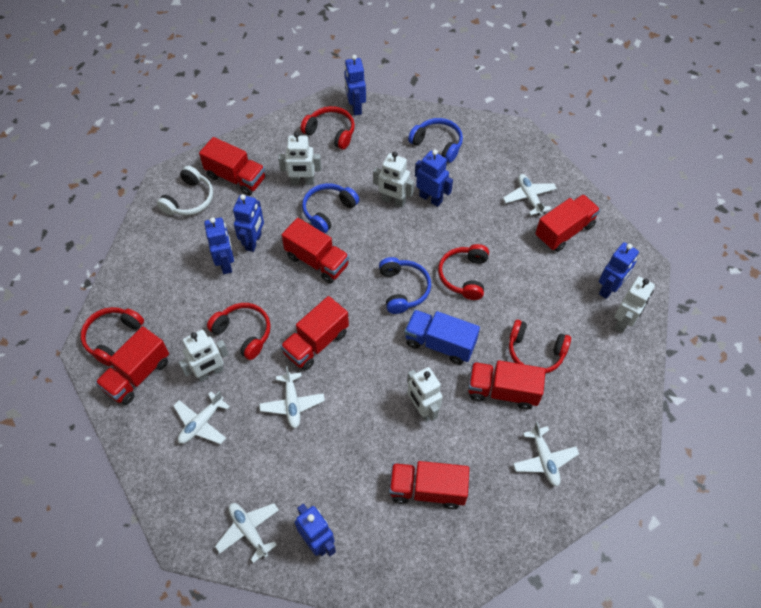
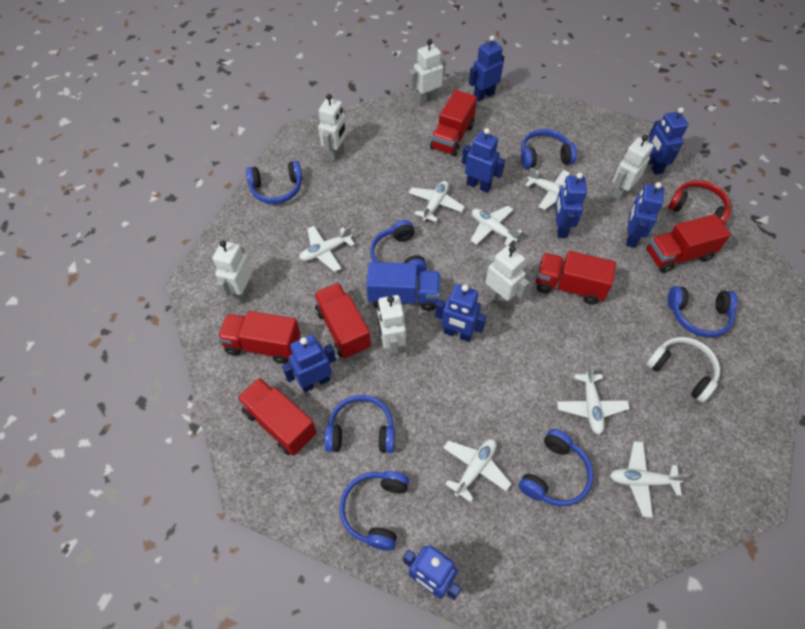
blue headphones: 3 -> 7
blue robot: 6 -> 8
red headphones: 5 -> 1
red truck: 7 -> 6
white plane: 5 -> 7
white robot: 5 -> 6

